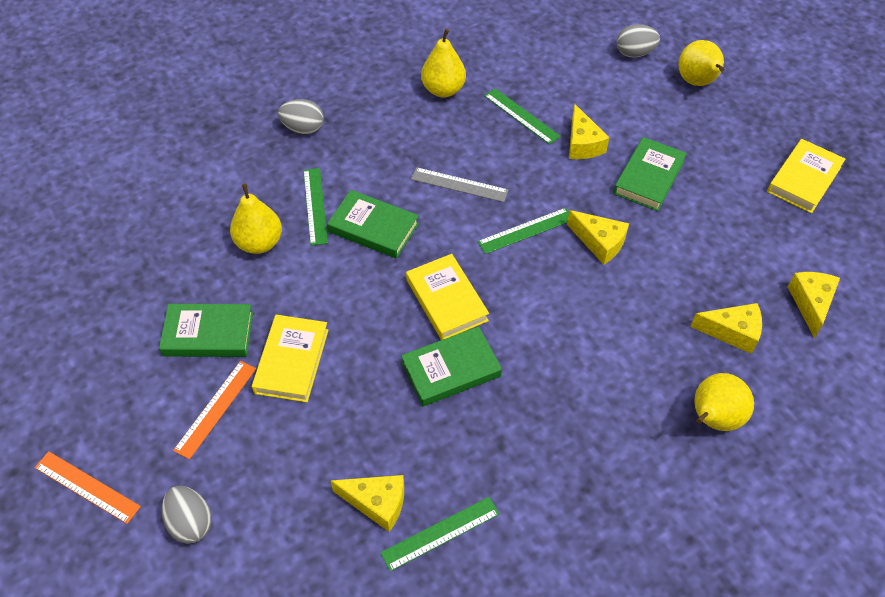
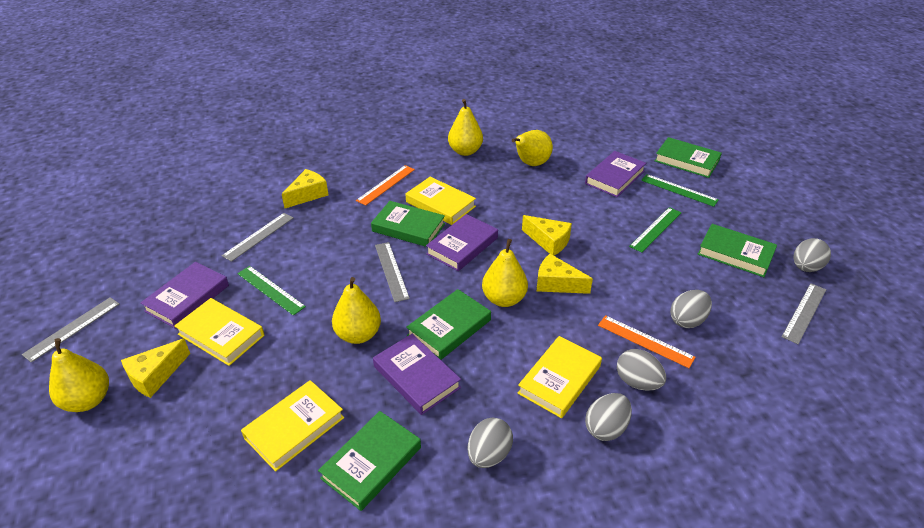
green book: 4 -> 5
green ruler: 4 -> 3
grey egg: 3 -> 5
grey ruler: 1 -> 4
purple book: 0 -> 4
yellow book: 3 -> 4
yellow cheese: 5 -> 4
yellow pear: 4 -> 5

